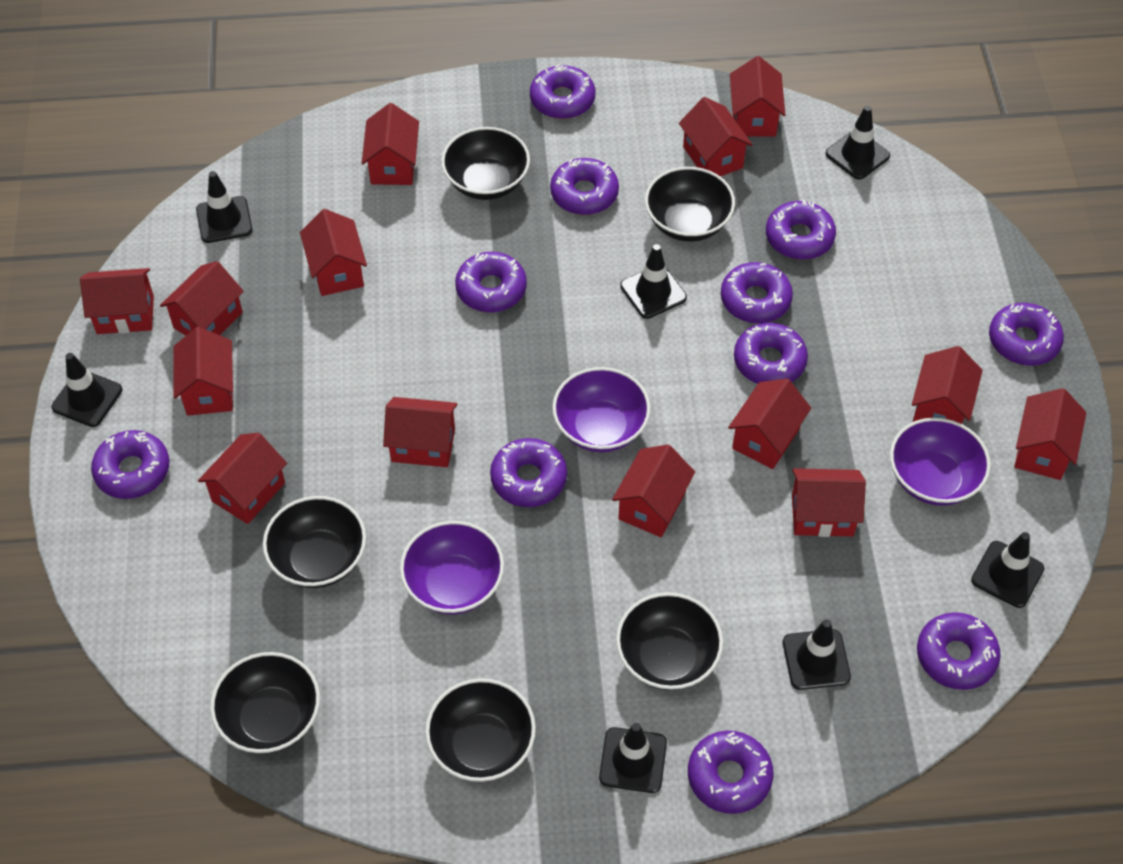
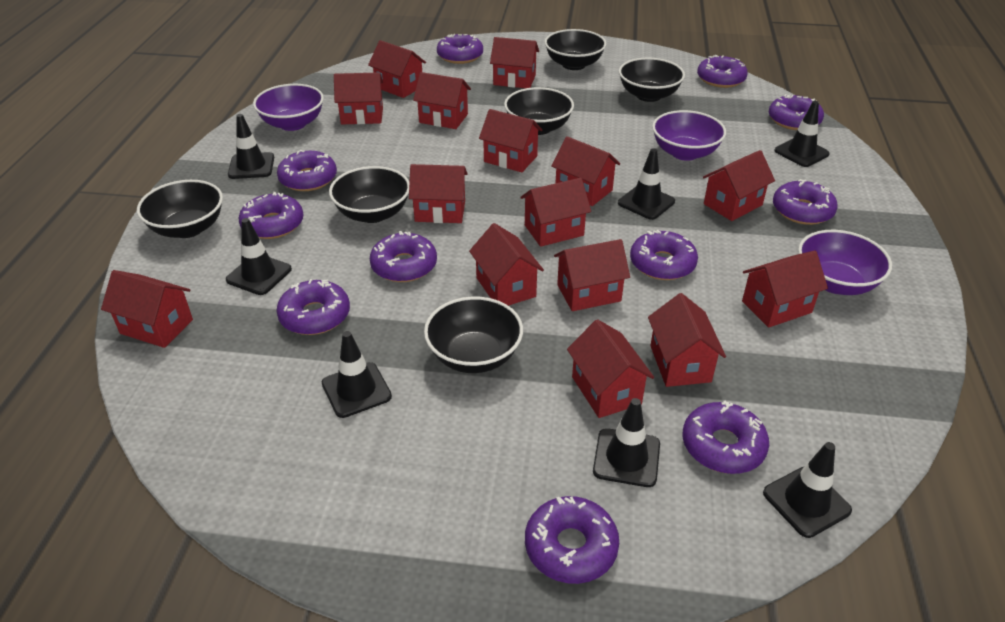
red house: 14 -> 15

